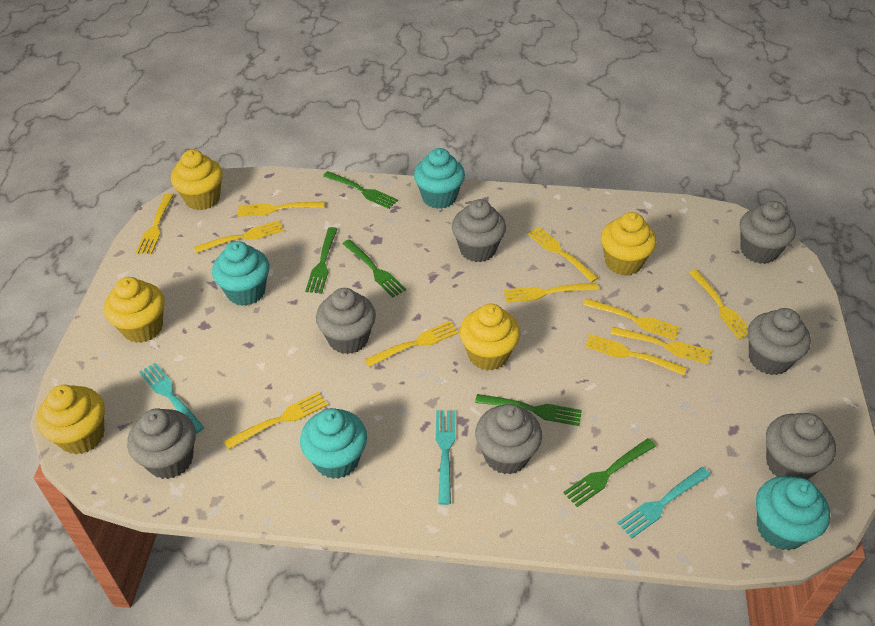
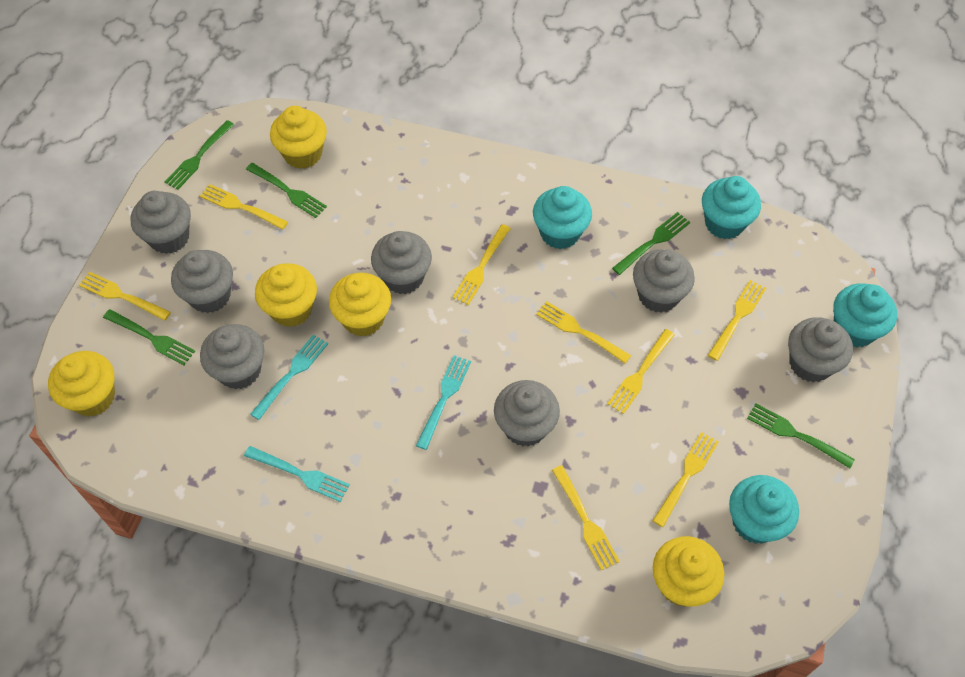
yellow fork: 11 -> 8

